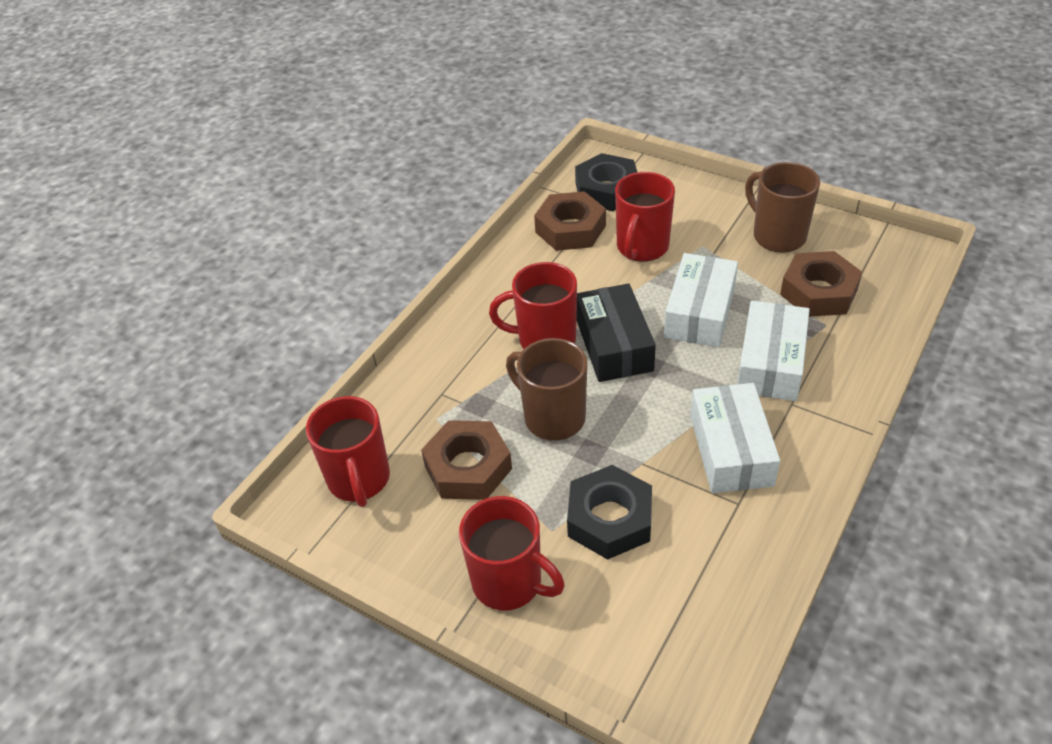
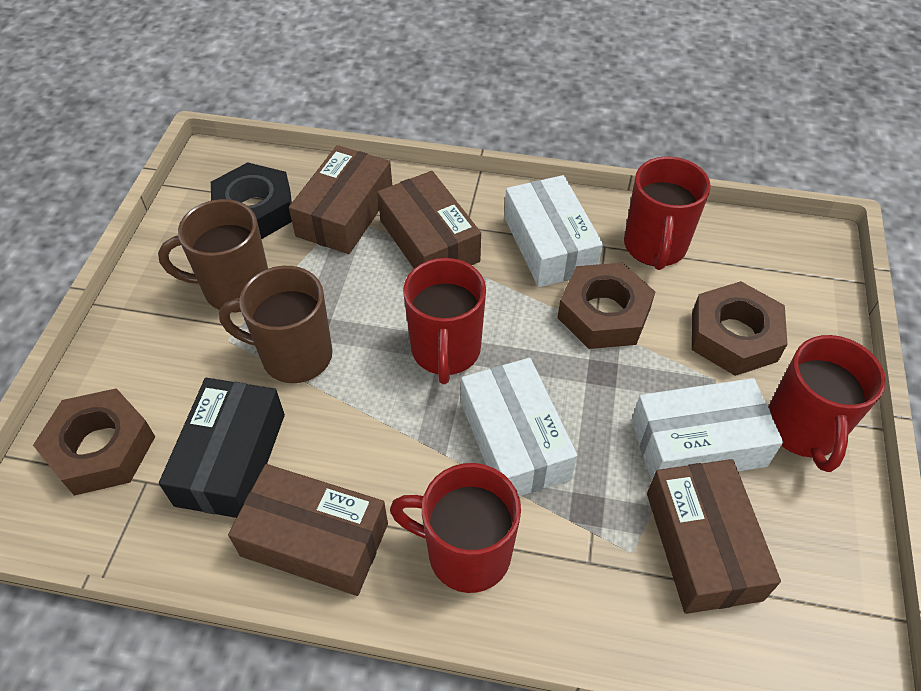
black nut: 2 -> 1
brown box: 0 -> 4

